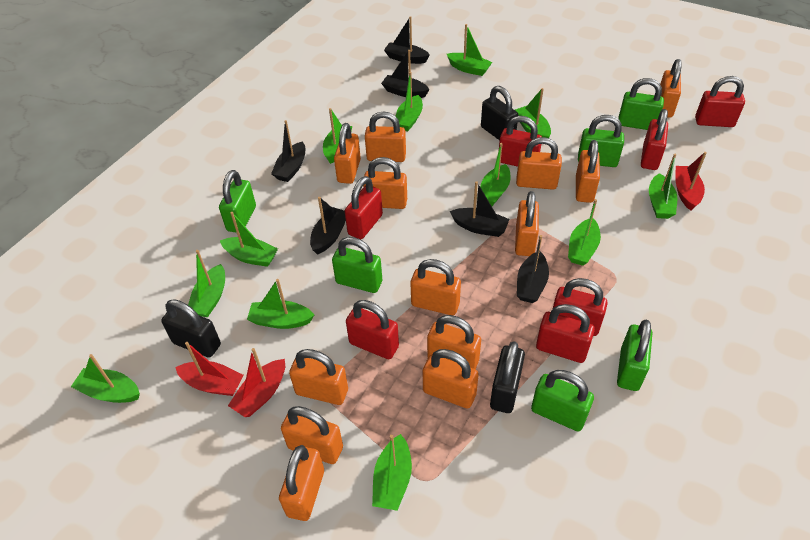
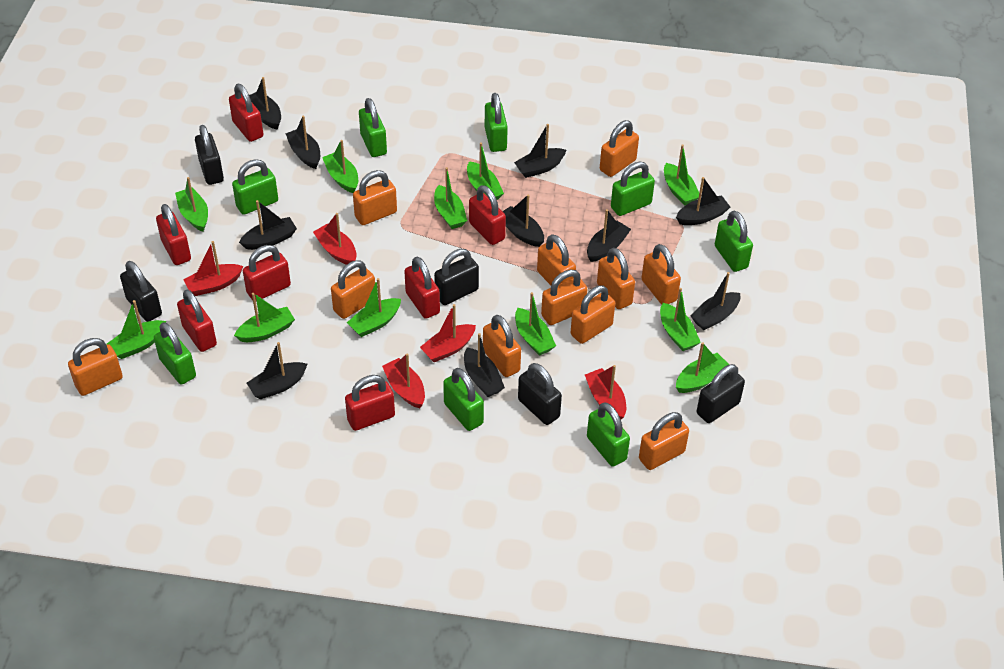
black boat: 6 -> 10
black padlock: 3 -> 5
green boat: 12 -> 11
green padlock: 6 -> 8
orange padlock: 13 -> 11
red boat: 3 -> 5

